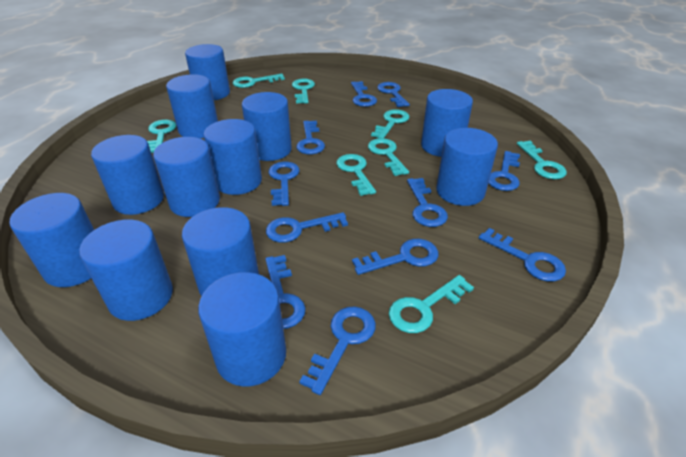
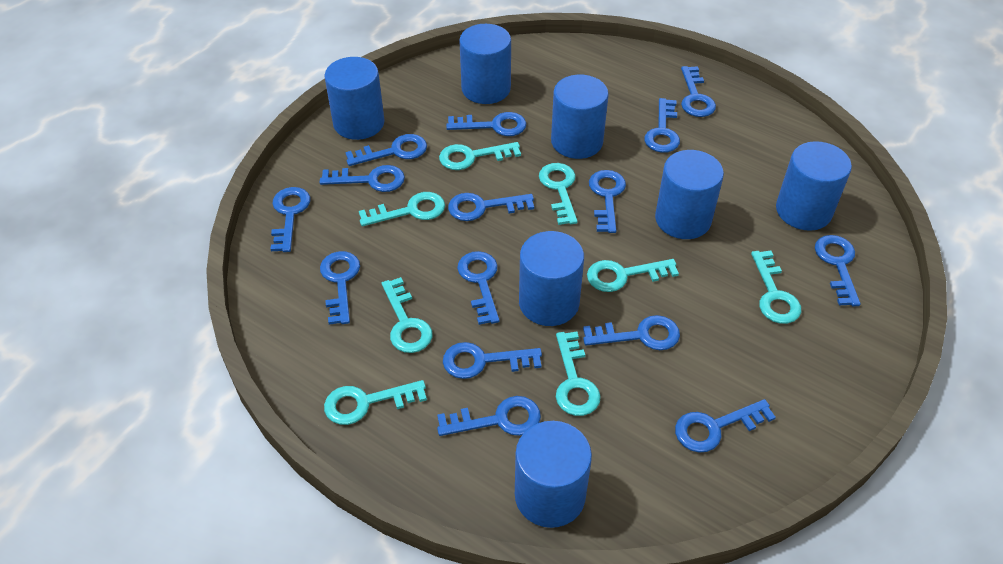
blue cylinder: 12 -> 7
blue key: 11 -> 15

